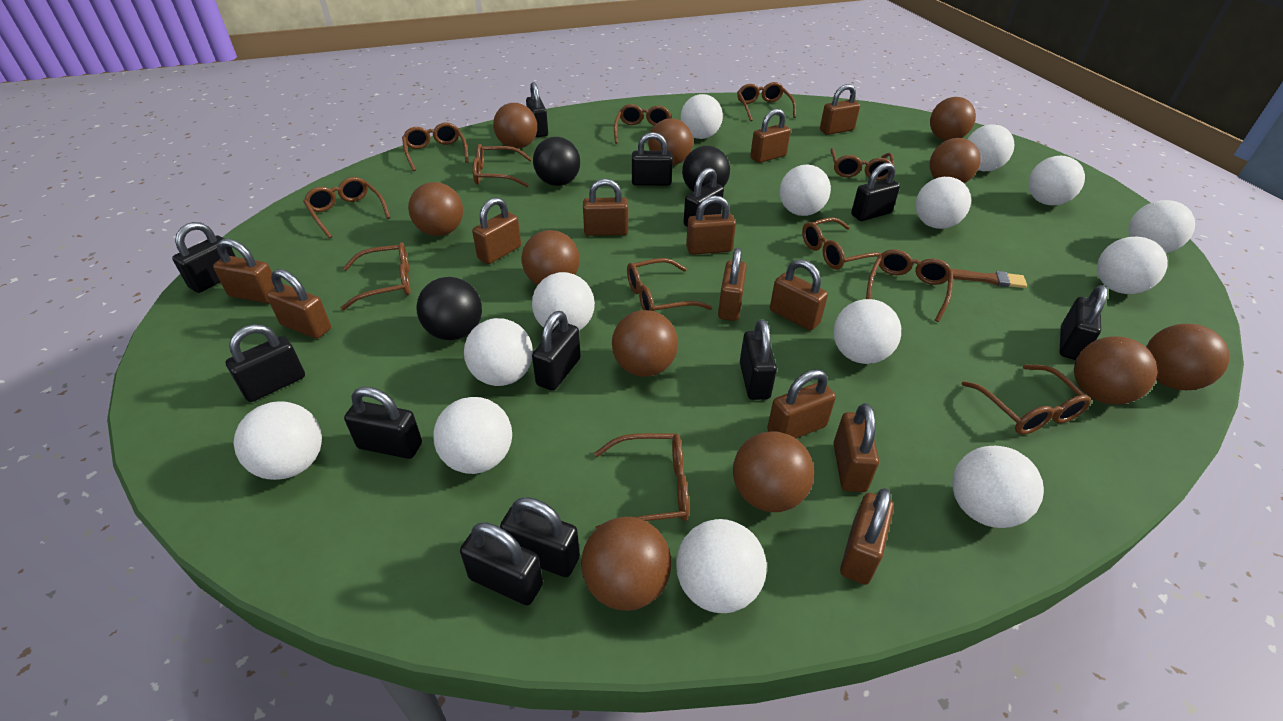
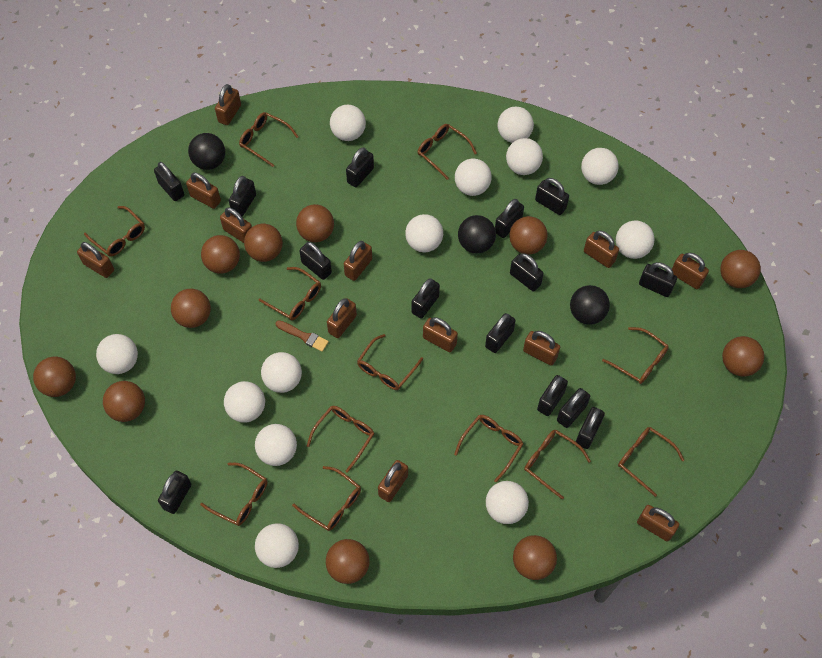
black padlock: 12 -> 14
white ball: 14 -> 13

